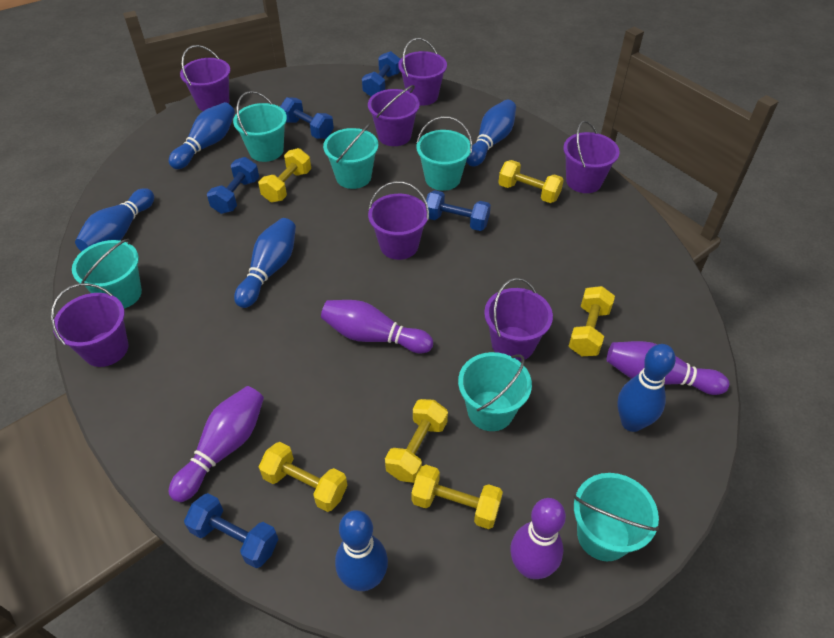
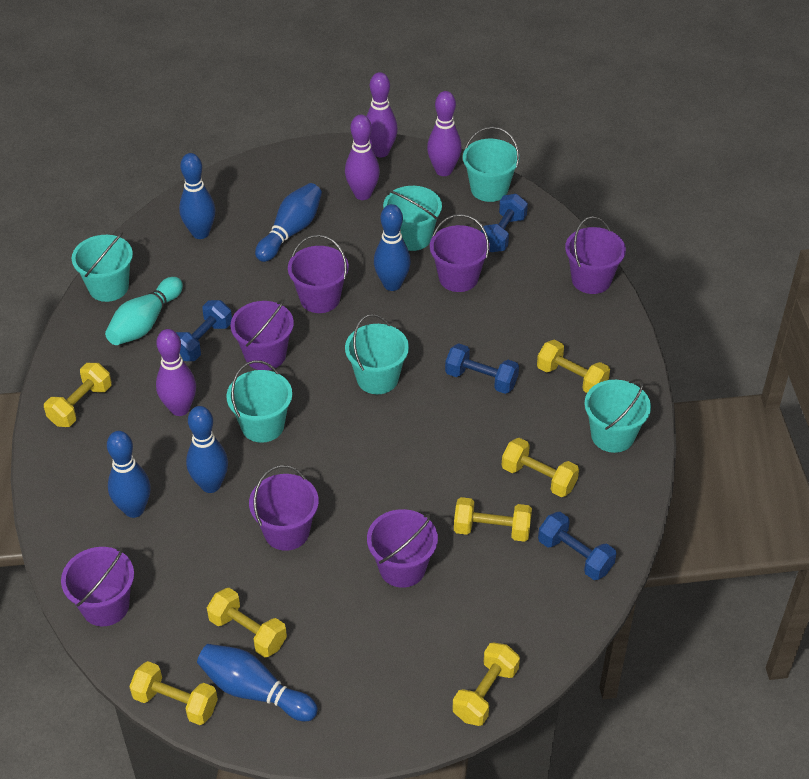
blue dumbbell: 5 -> 4
turquoise bowling pin: 0 -> 1
yellow dumbbell: 6 -> 7

